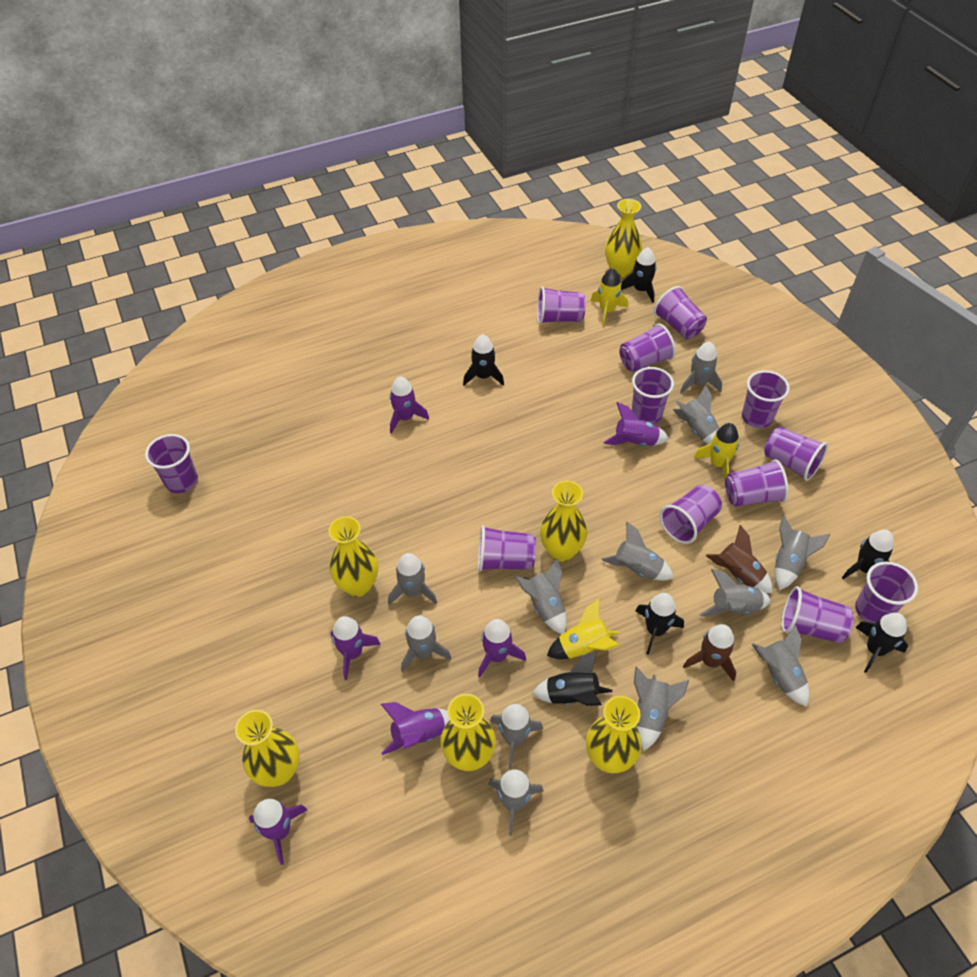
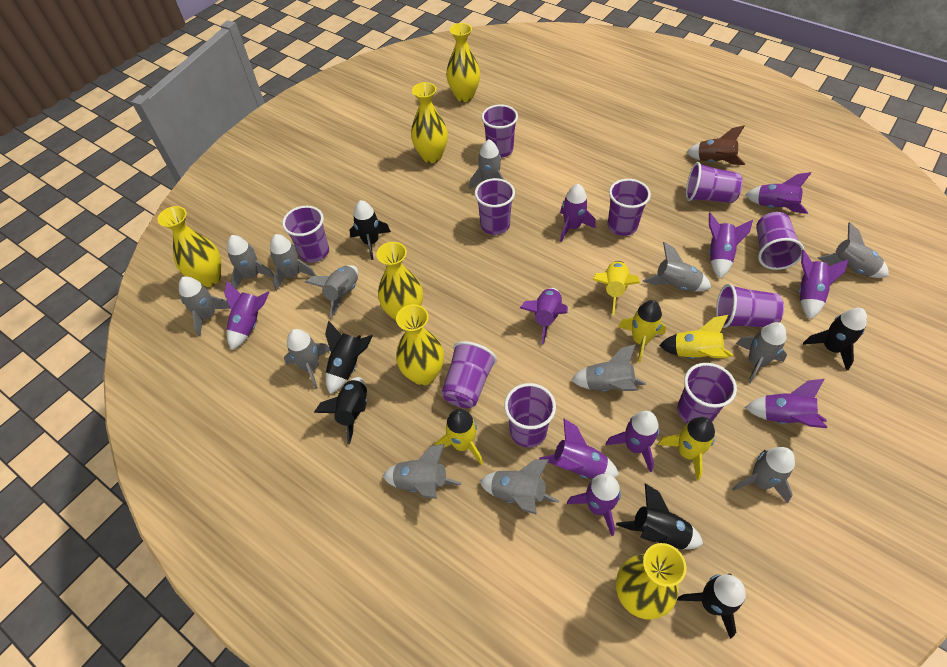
brown rocket: 2 -> 1
grey rocket: 12 -> 13
purple cup: 12 -> 10
purple rocket: 6 -> 10
yellow rocket: 3 -> 5

